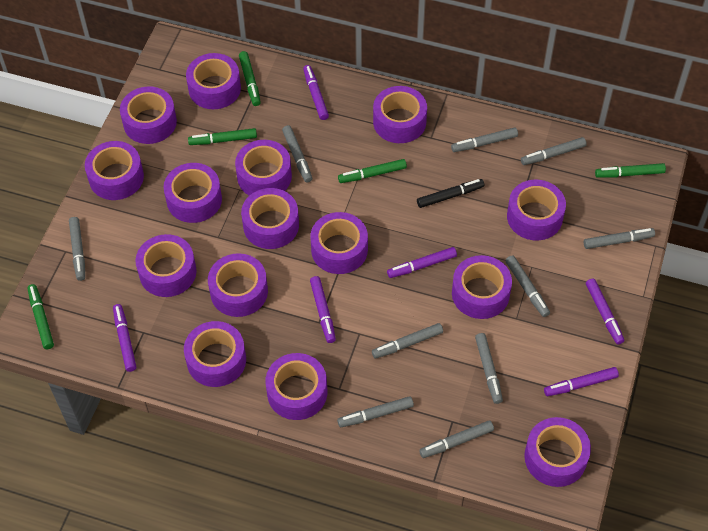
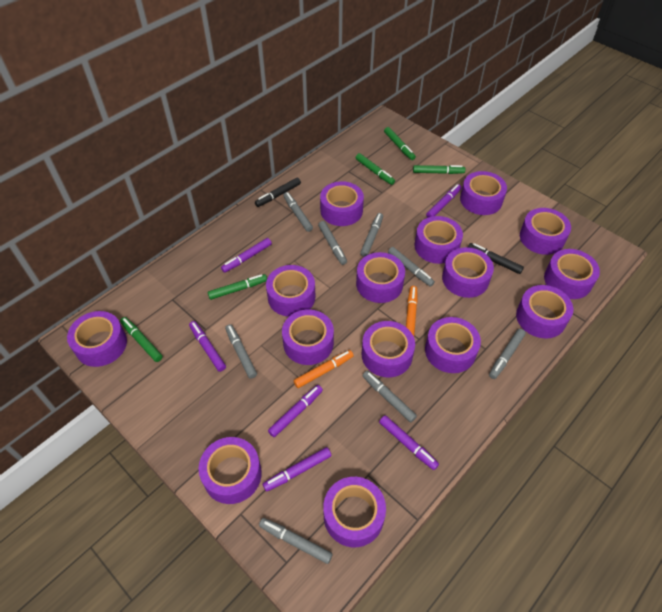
black marker: 1 -> 2
grey marker: 10 -> 8
orange marker: 0 -> 2

